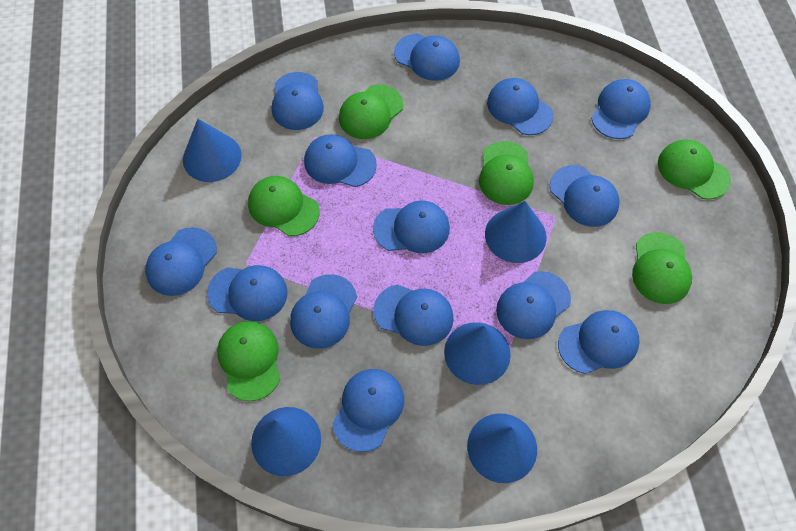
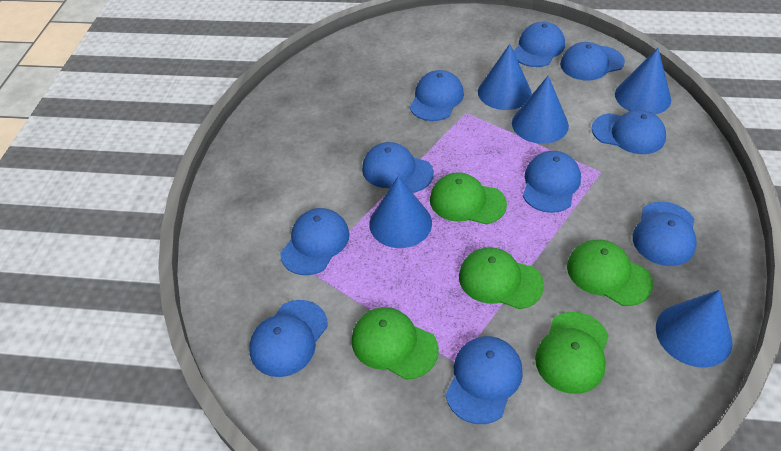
blue cap: 14 -> 10
green cap: 6 -> 5

